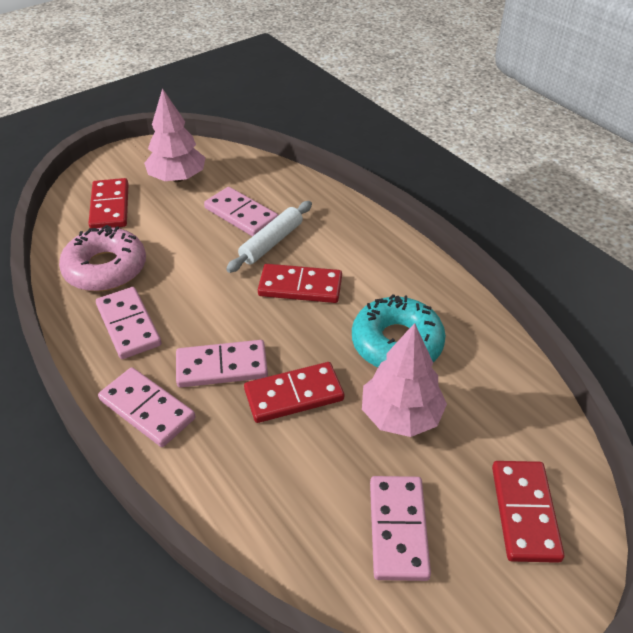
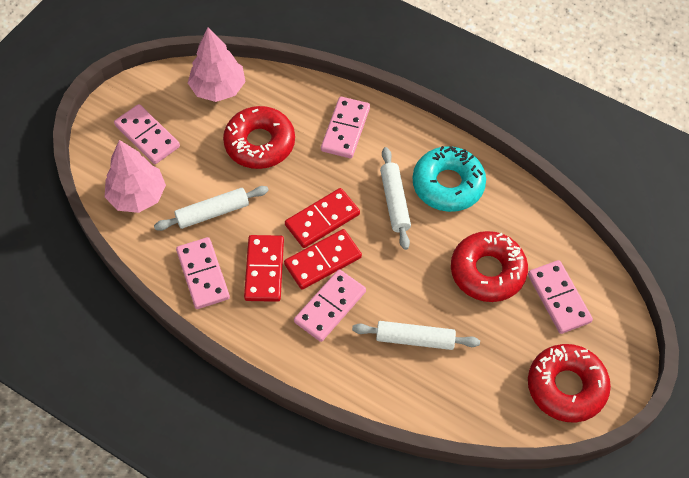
pink donut: 1 -> 0
red domino: 4 -> 3
red donut: 0 -> 3
white rolling pin: 1 -> 3

